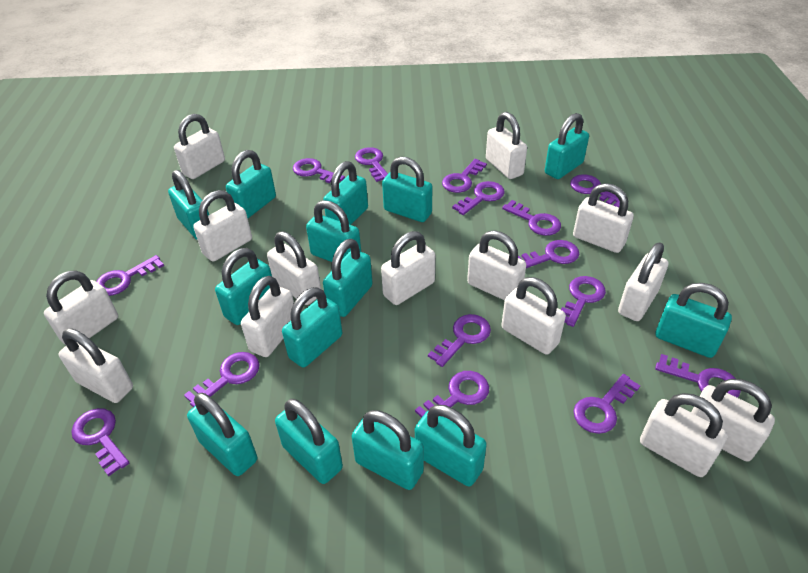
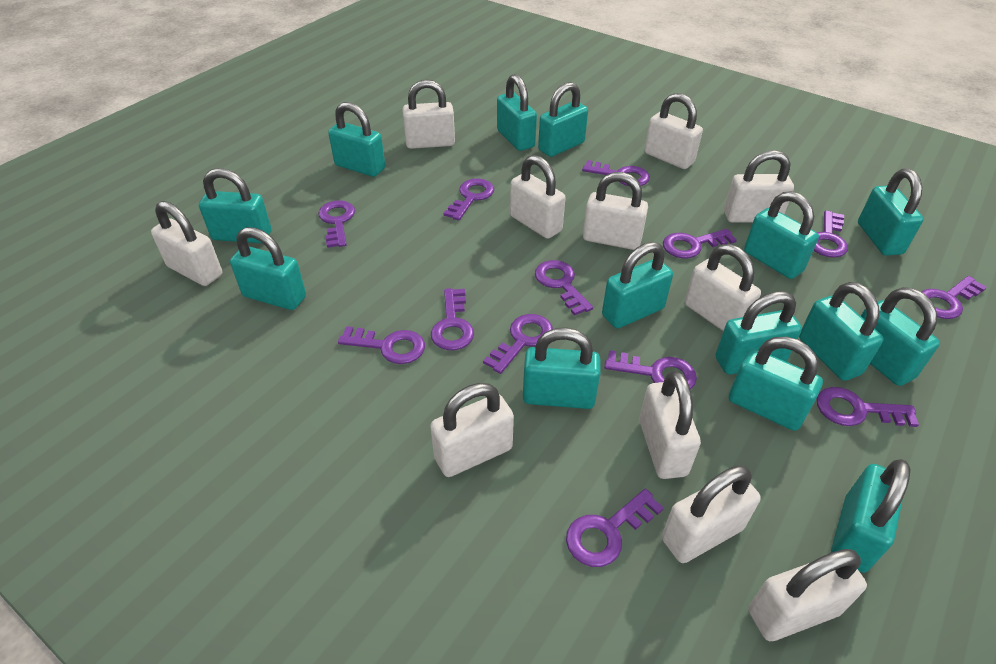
purple key: 15 -> 13
white padlock: 14 -> 11

